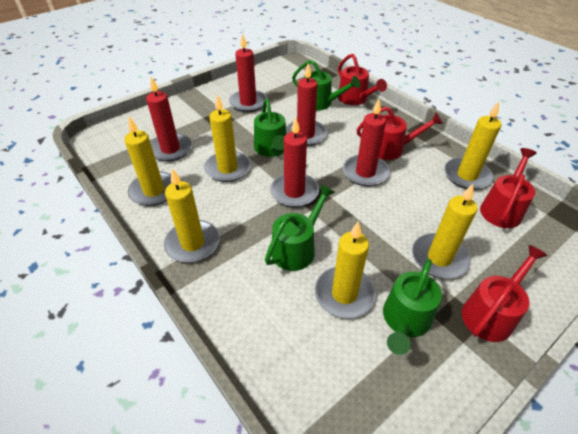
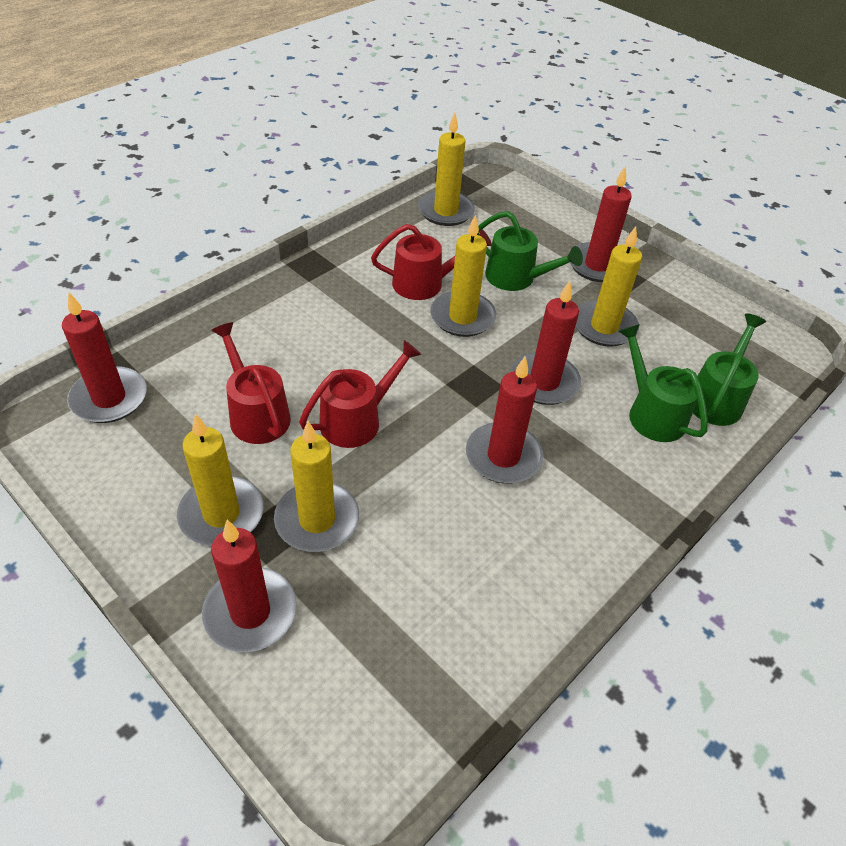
green watering can: 4 -> 3
red watering can: 4 -> 3
yellow candle: 6 -> 5

